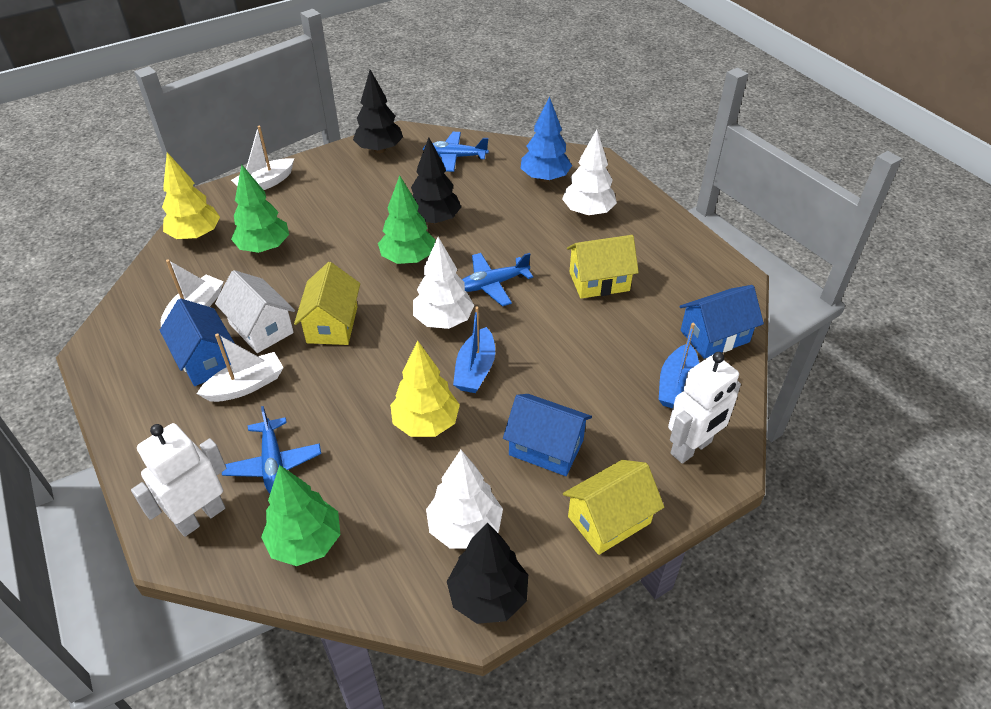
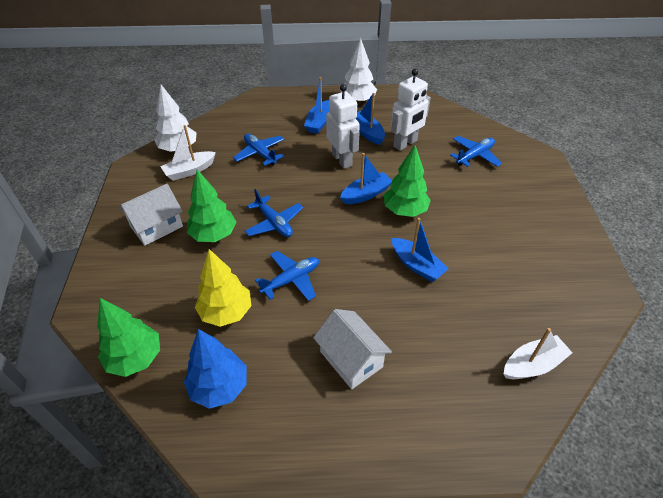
black tree: 3 -> 0
blue boat: 2 -> 4
blue house: 3 -> 0
blue plane: 3 -> 4
white boat: 3 -> 2
white house: 1 -> 2
white tree: 3 -> 2
yellow house: 3 -> 0
yellow tree: 2 -> 1

